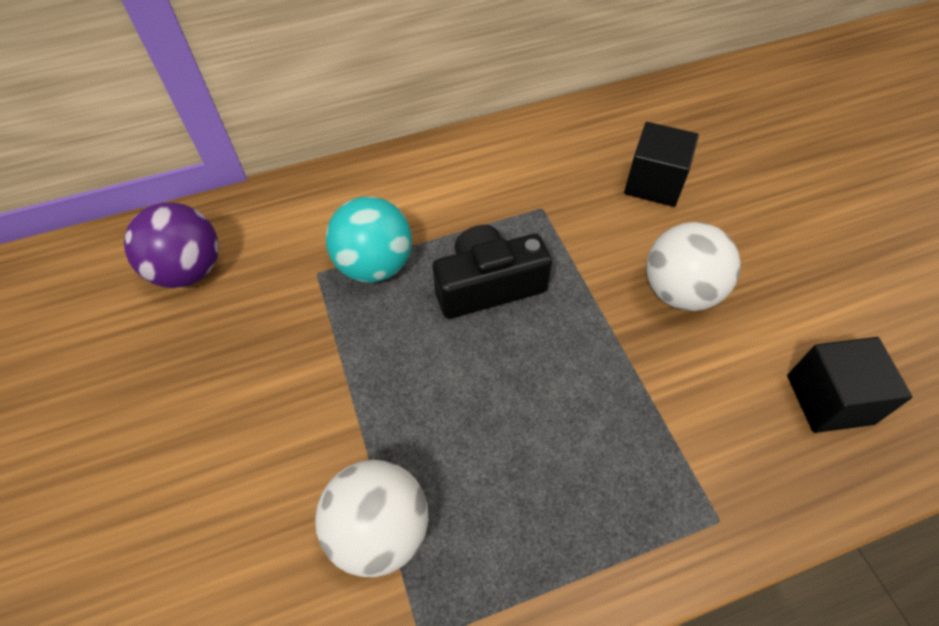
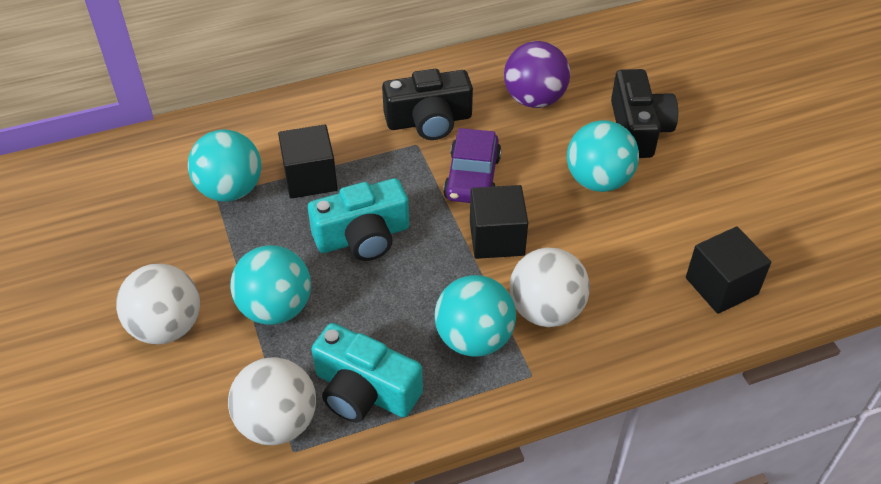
black camera: 1 -> 2
black cube: 2 -> 3
purple car: 0 -> 1
turquoise ball: 1 -> 4
turquoise camera: 0 -> 2
white ball: 2 -> 3

